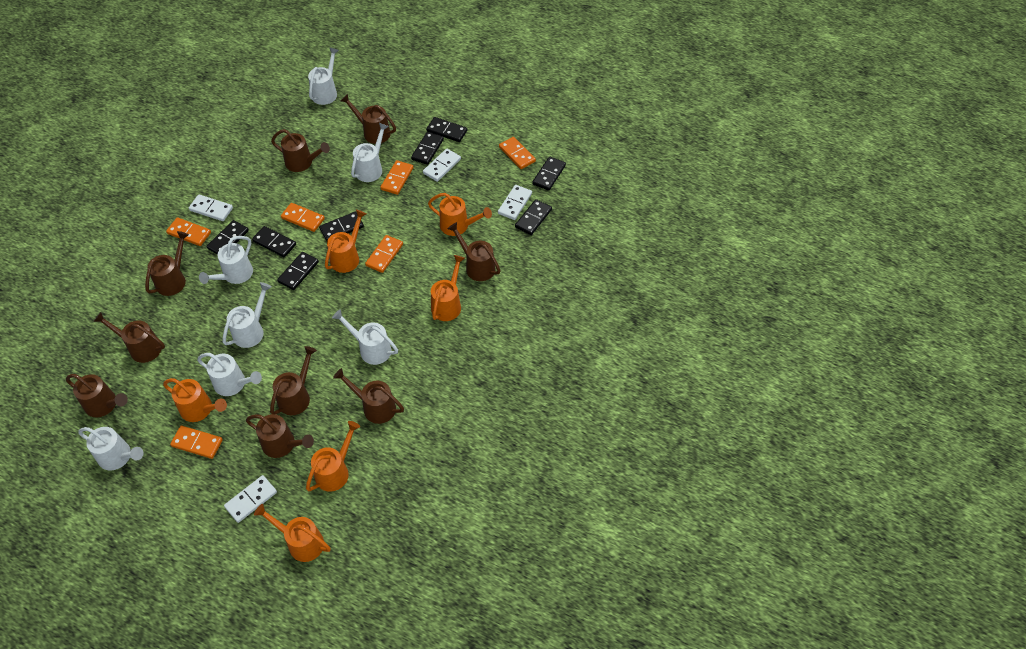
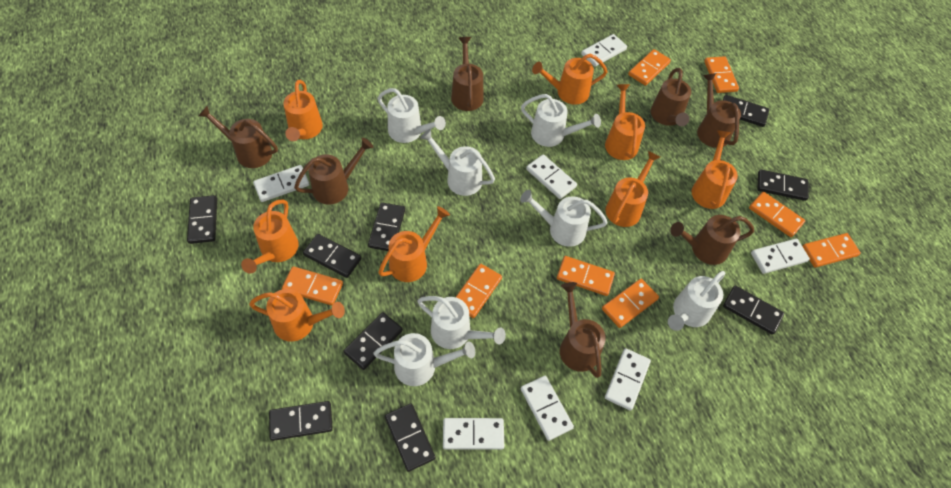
black domino: 8 -> 9
brown watering can: 9 -> 7
orange domino: 6 -> 8
orange watering can: 6 -> 8
white domino: 4 -> 7

